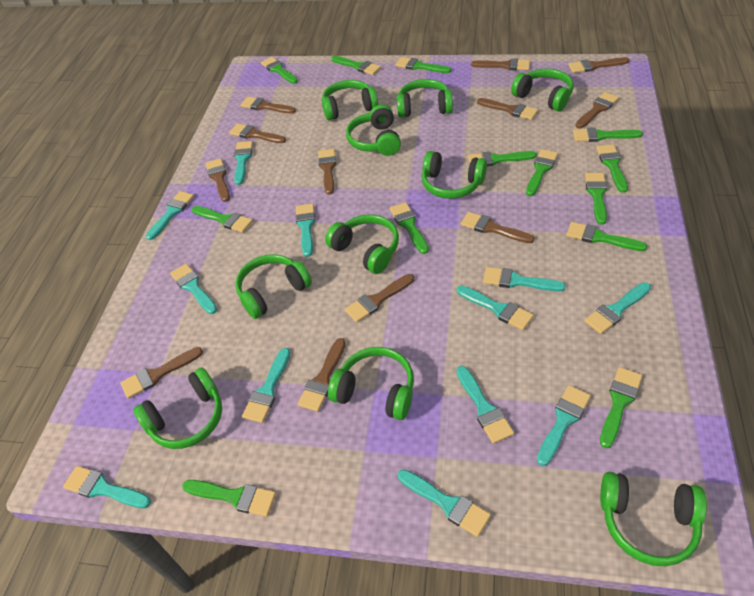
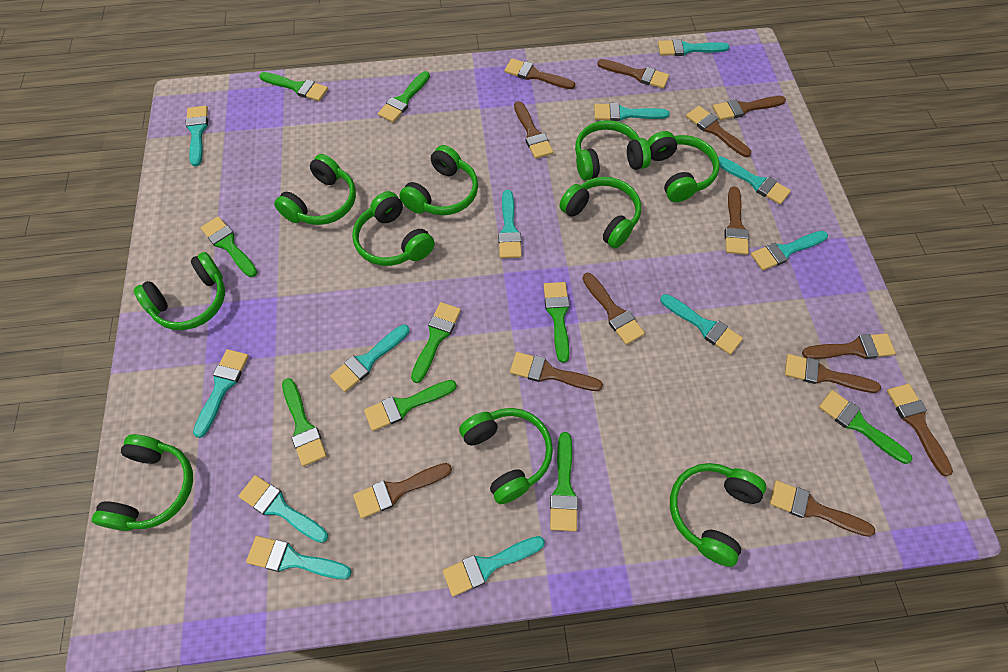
brown brush: 12 -> 13
green brush: 13 -> 9

